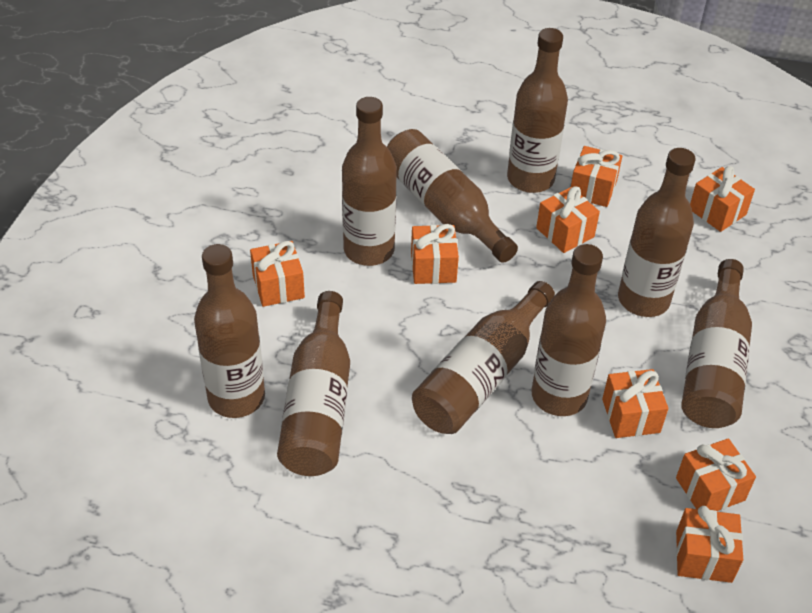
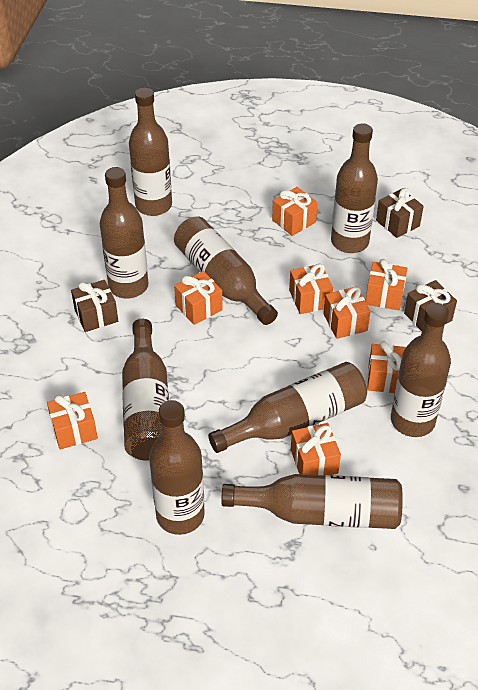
brown gift: 0 -> 3

